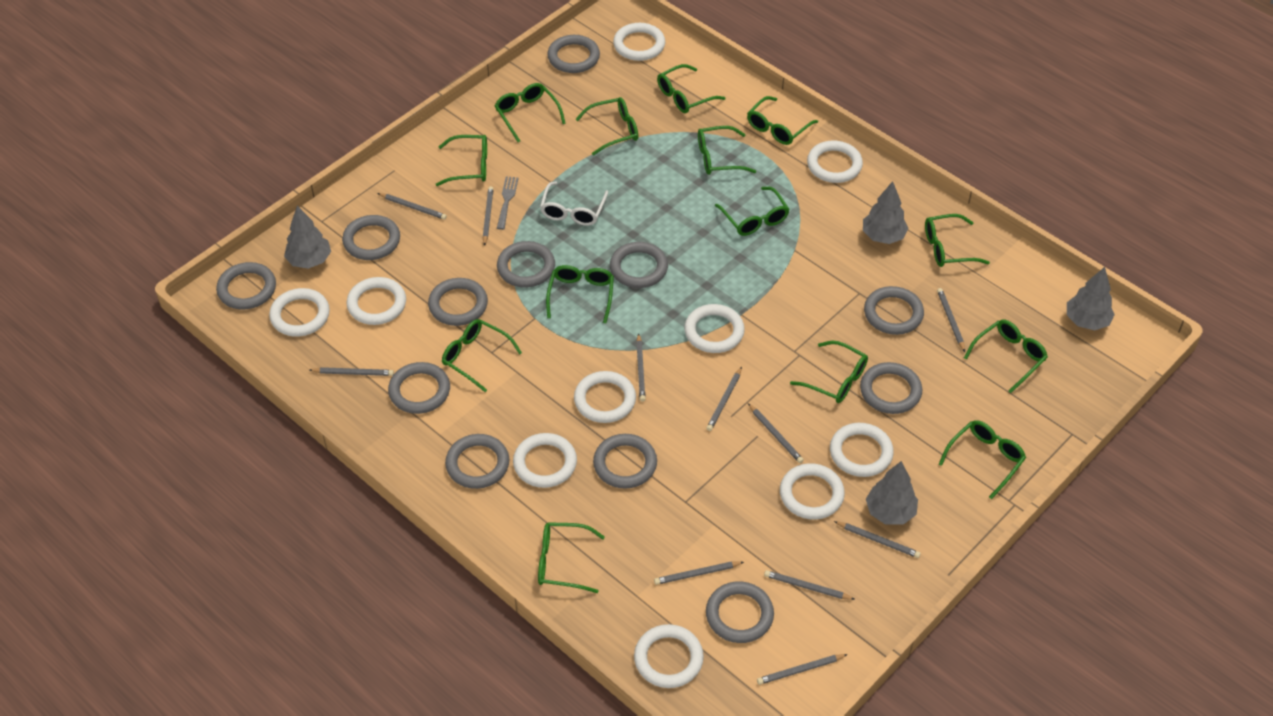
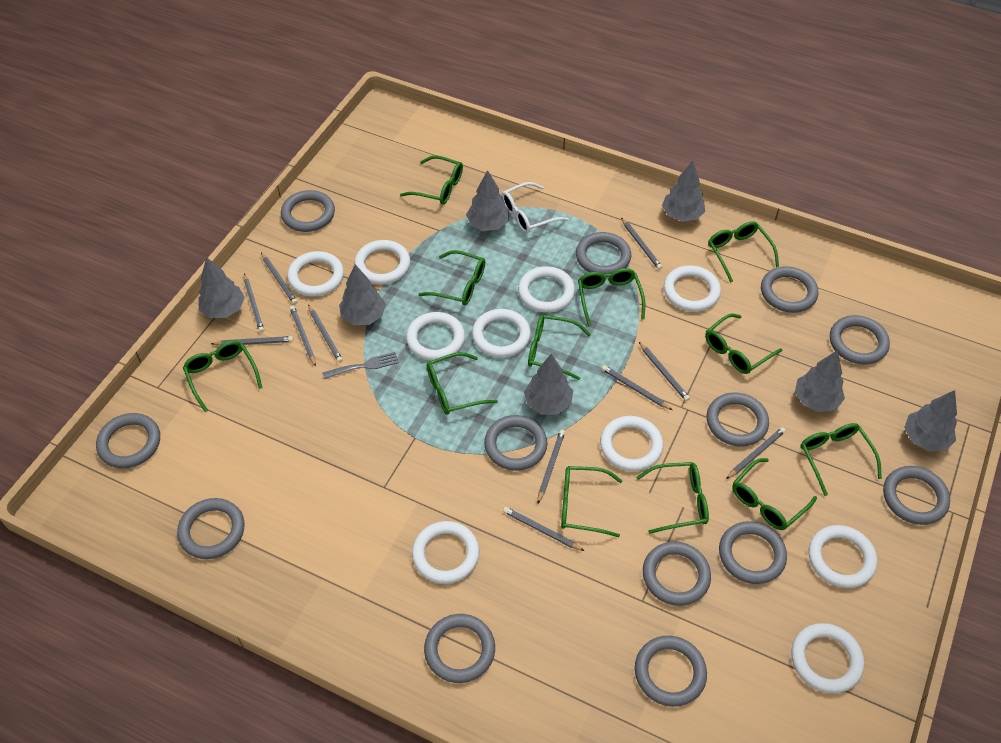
green glasses: 14 -> 12
grey ring: 12 -> 13
grey tree: 4 -> 7

